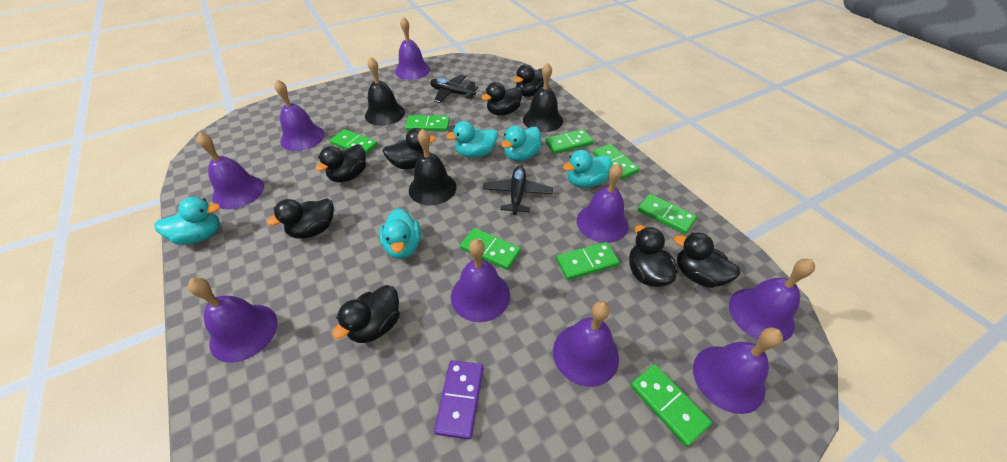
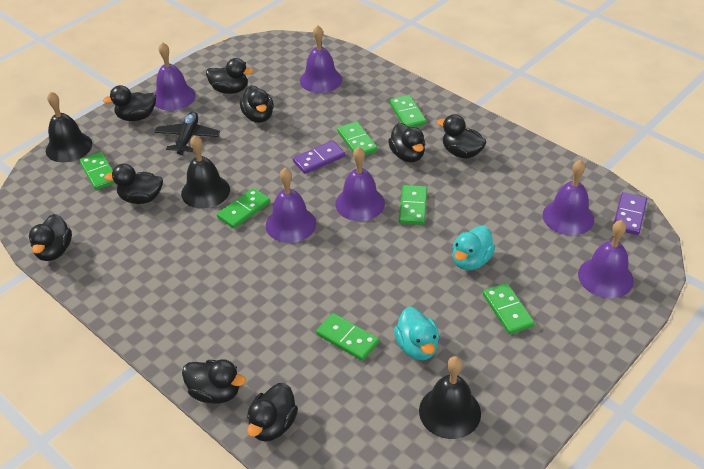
black duck: 8 -> 9
black plane: 2 -> 1
green domino: 8 -> 7
purple bell: 9 -> 6
purple domino: 1 -> 2
turquoise duck: 5 -> 2

